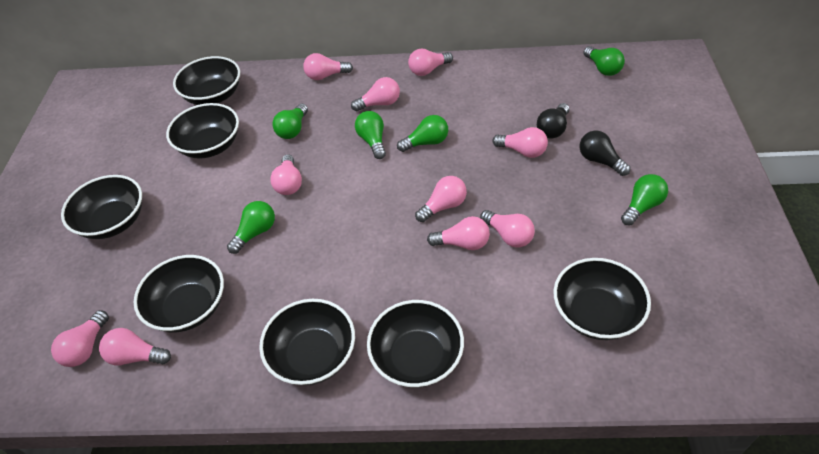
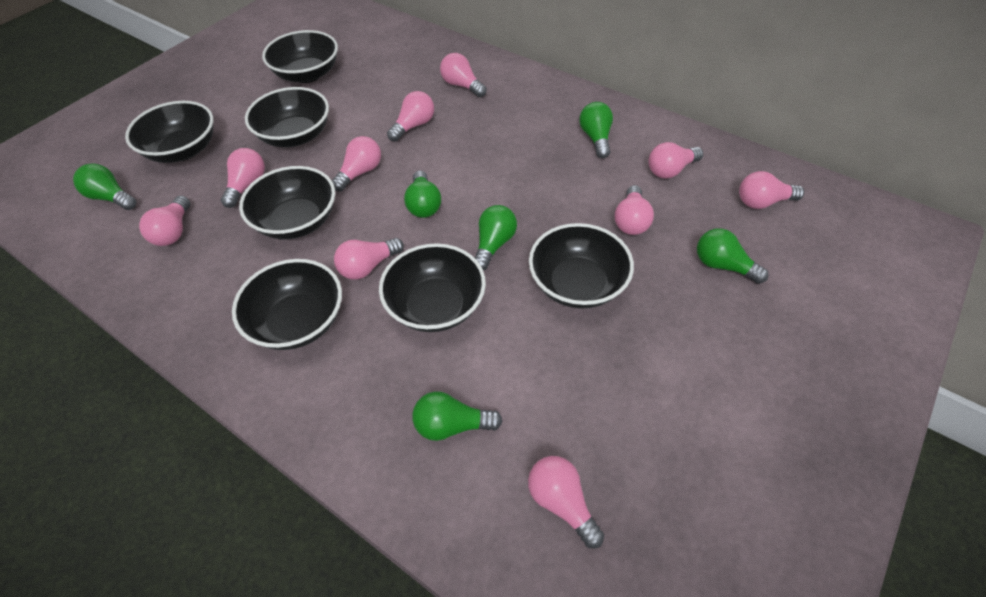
black light bulb: 2 -> 0

